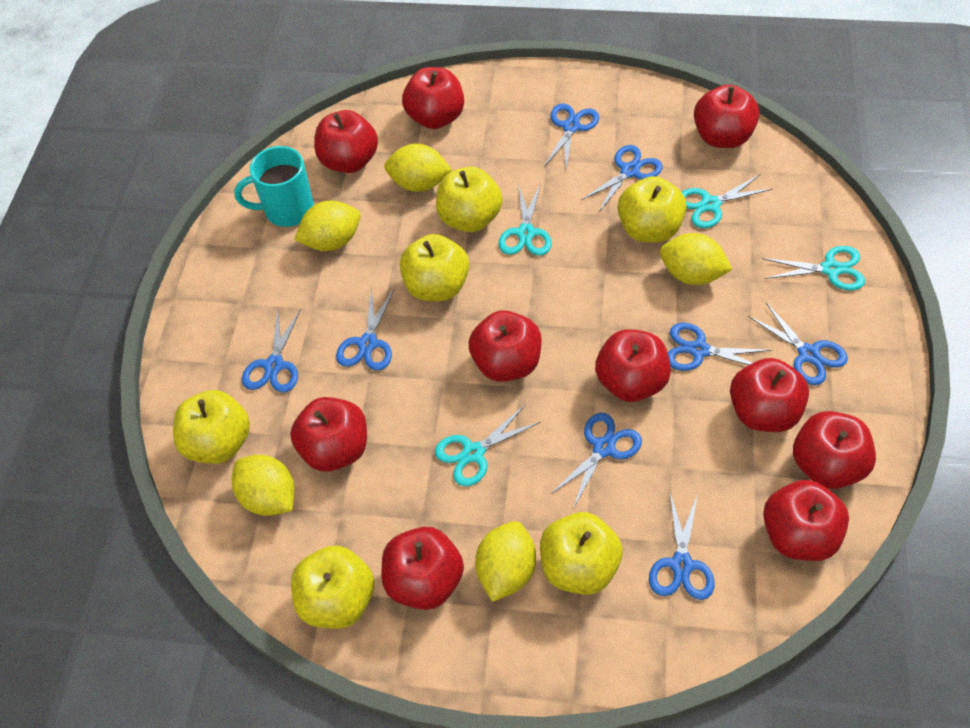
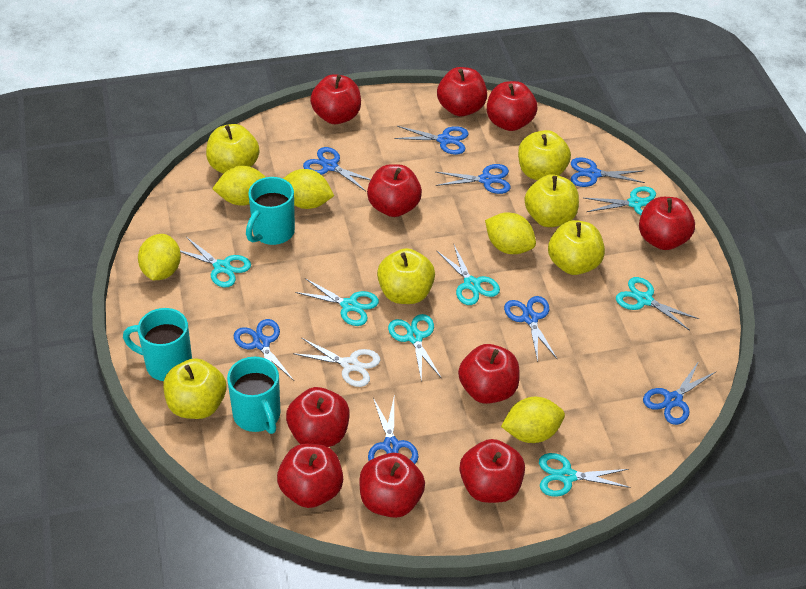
turquoise mug: 1 -> 3
turquoise scissors: 4 -> 7
white scissors: 0 -> 1

